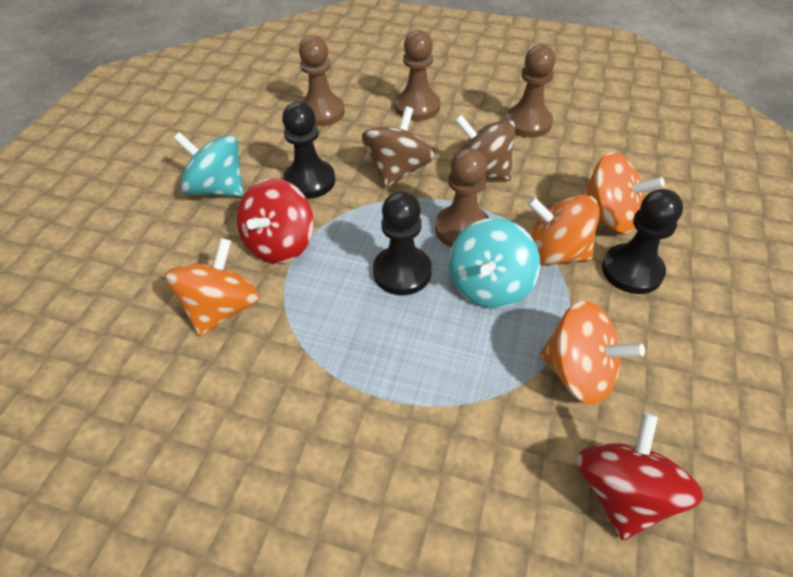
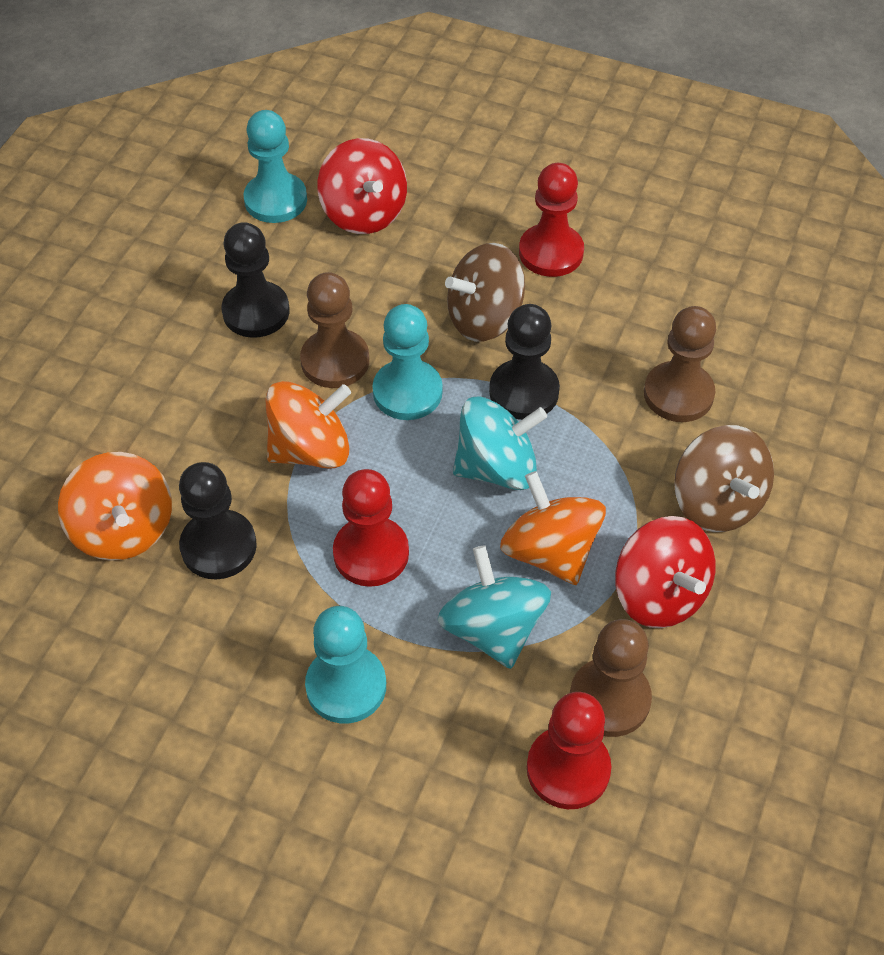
brown pawn: 4 -> 3
orange spinning top: 4 -> 3
red pawn: 0 -> 3
turquoise pawn: 0 -> 3

